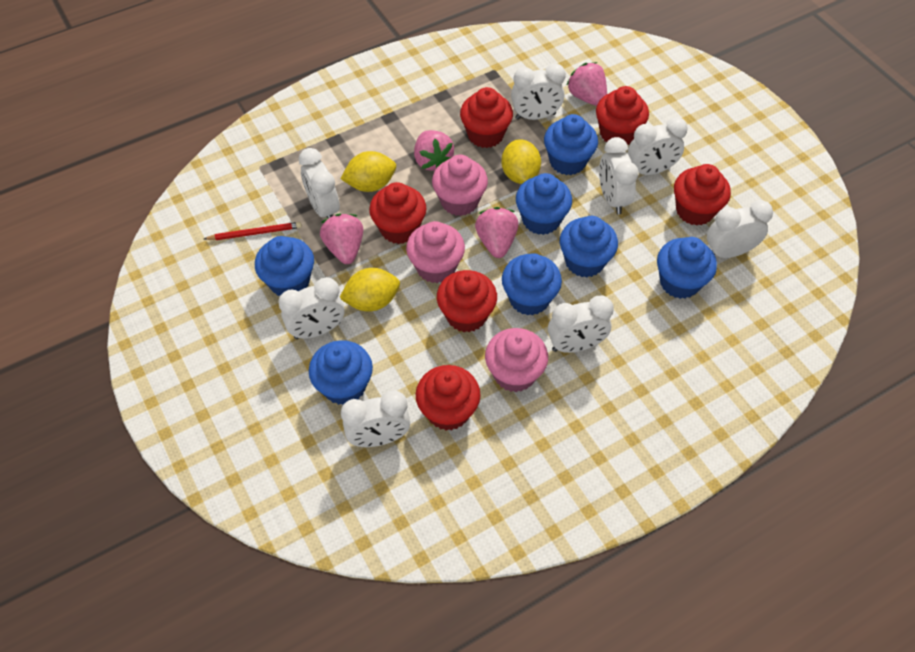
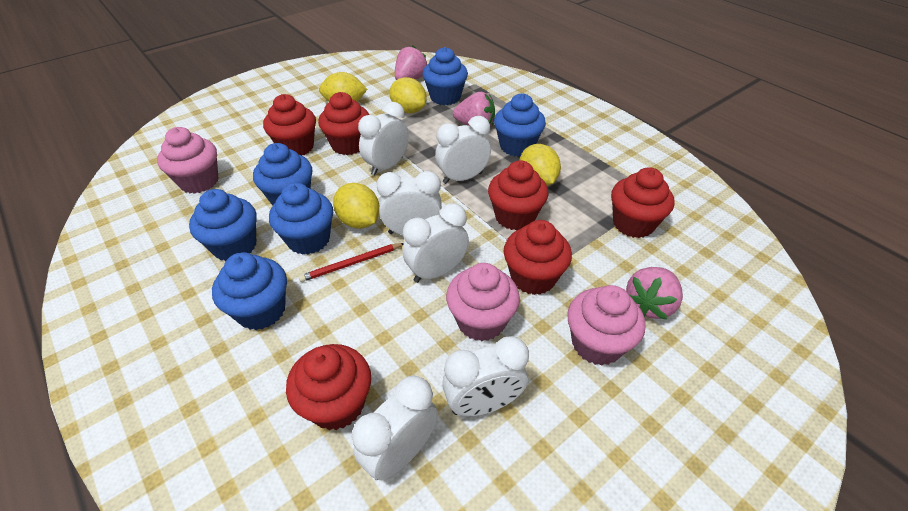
blue cupcake: 7 -> 6
pink strawberry: 4 -> 3
white clock: 8 -> 6
yellow lemon: 3 -> 4

